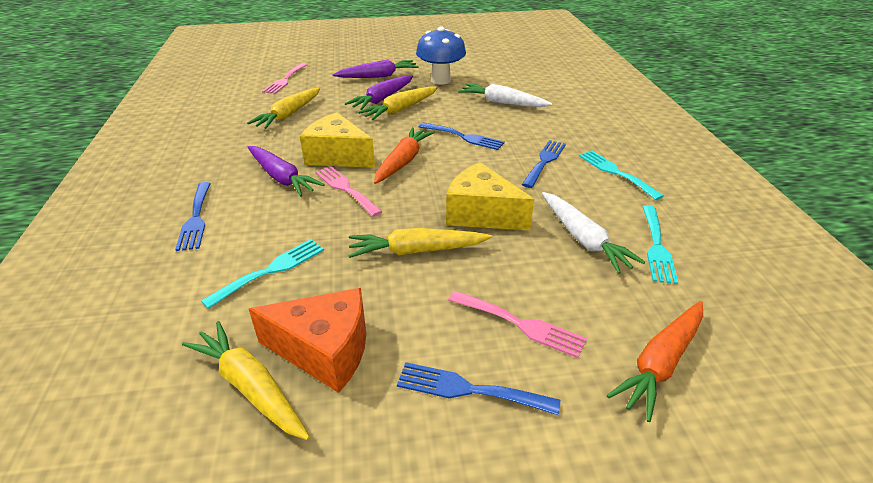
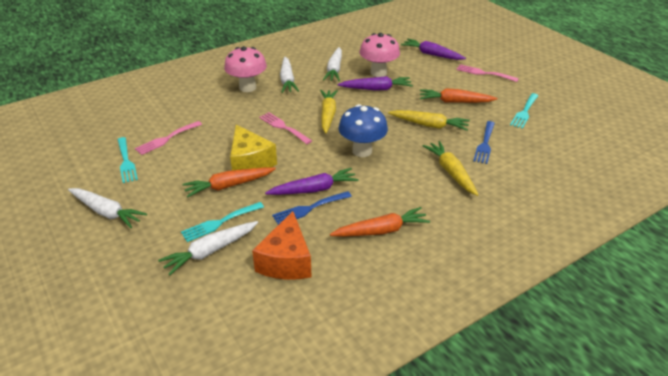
blue fork: 4 -> 2
orange carrot: 2 -> 3
pink mushroom: 0 -> 2
white carrot: 2 -> 4
yellow carrot: 4 -> 3
yellow cheese: 2 -> 1

